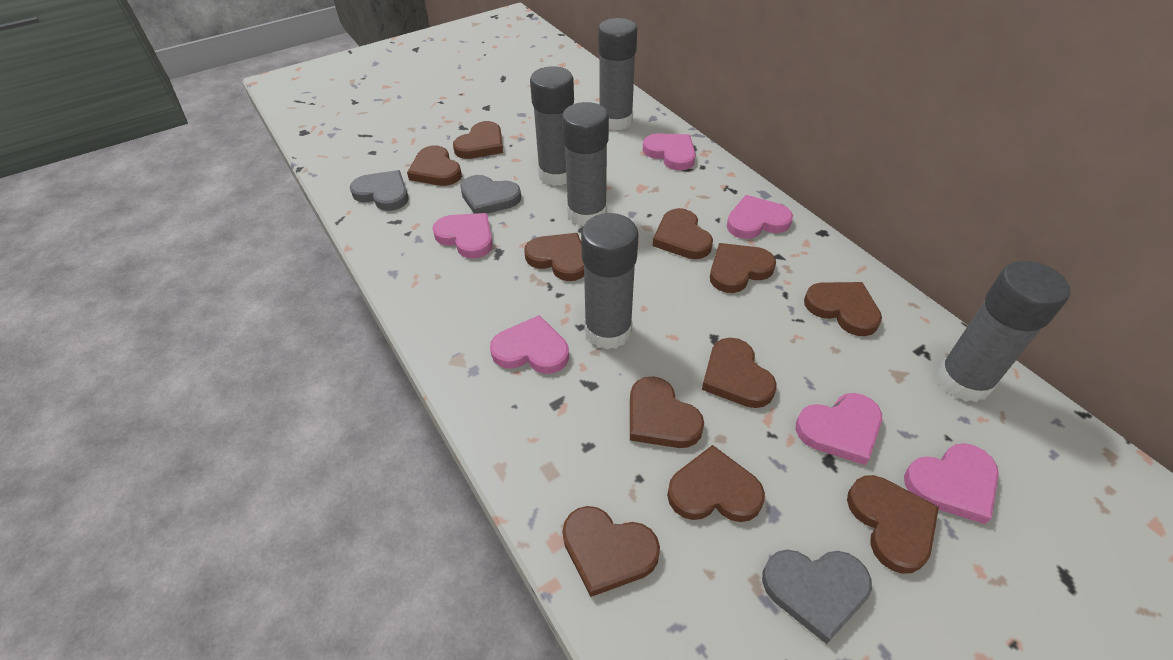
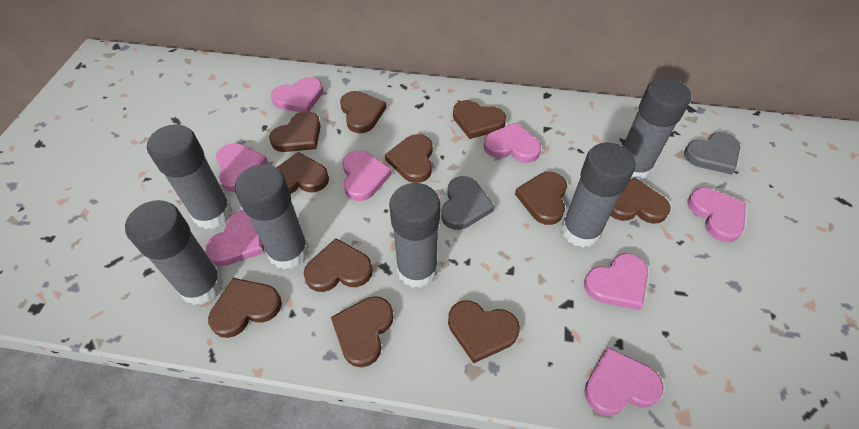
grey glue stick: 5 -> 6
grey heart: 3 -> 2
pink heart: 6 -> 8

